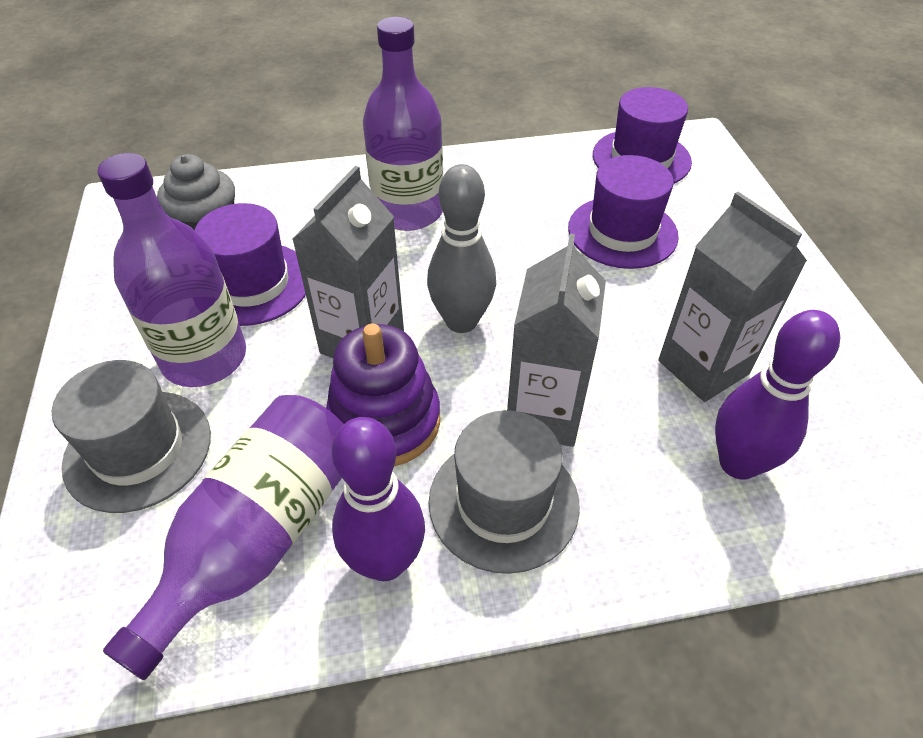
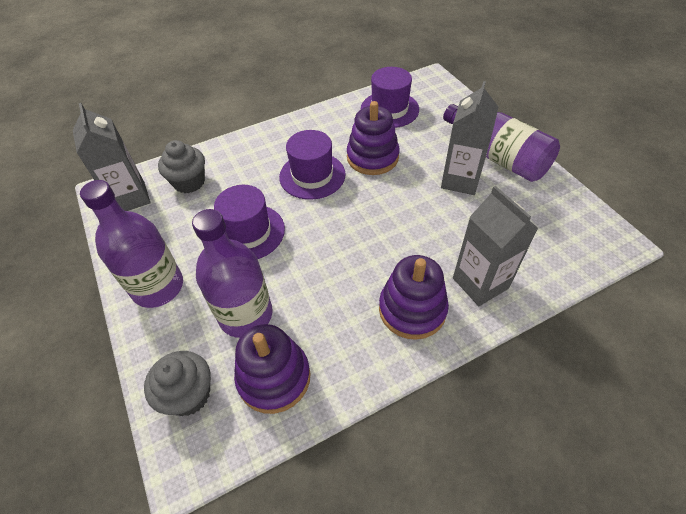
grey bowling pin: 1 -> 0
grey cupcake: 1 -> 2
grey hat: 2 -> 0
purple bowling pin: 2 -> 0
purple stacking toy: 1 -> 3

